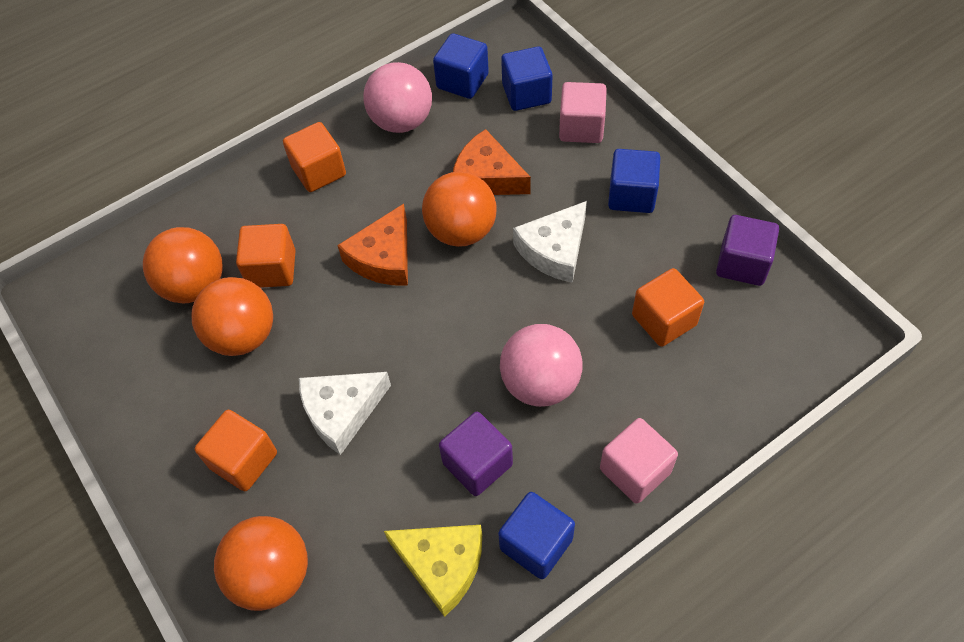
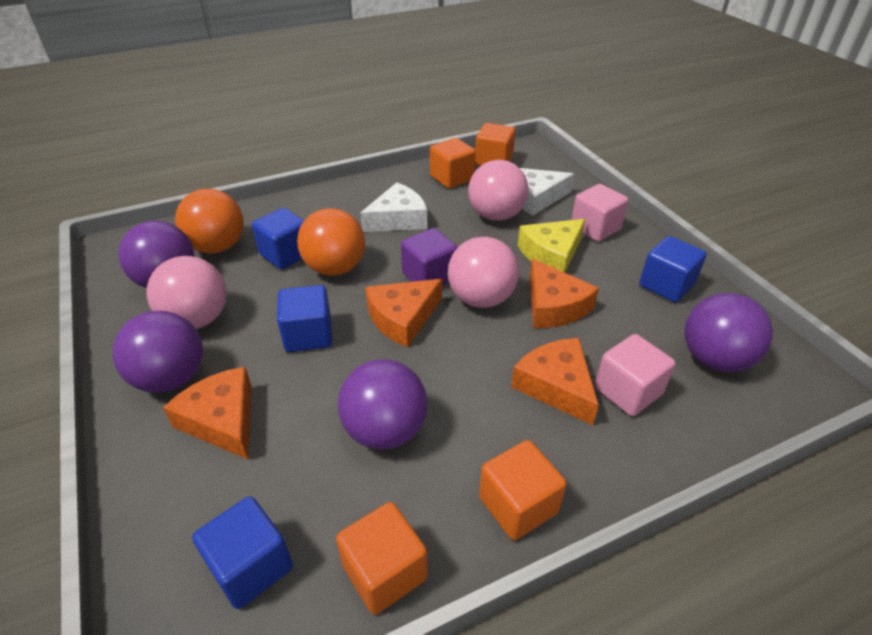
orange ball: 4 -> 2
orange cheese: 2 -> 4
pink ball: 2 -> 3
purple ball: 0 -> 4
purple cube: 2 -> 1

